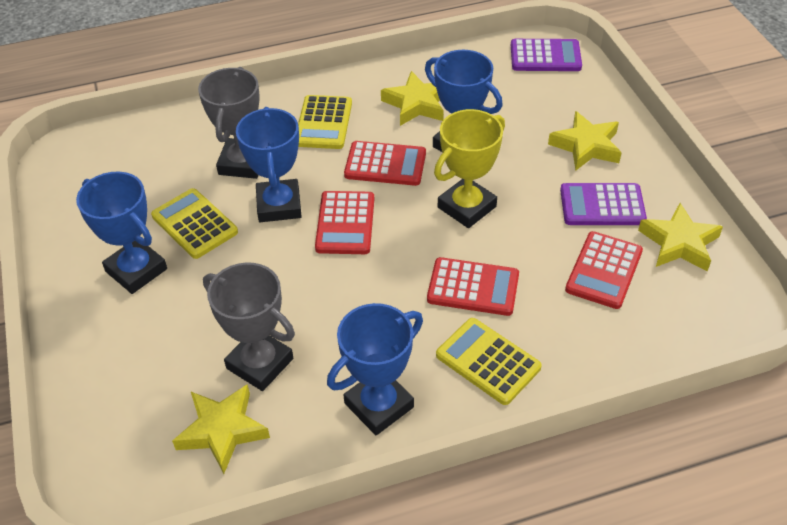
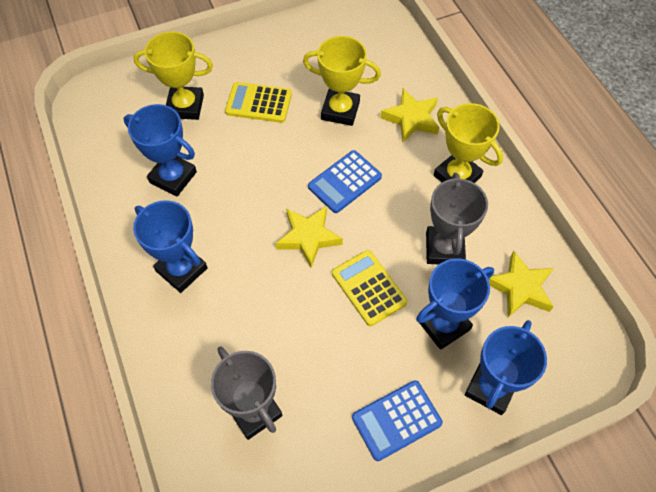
blue calculator: 0 -> 2
purple calculator: 2 -> 0
red calculator: 4 -> 0
yellow calculator: 3 -> 2
yellow star: 4 -> 3
yellow trophy: 1 -> 3

